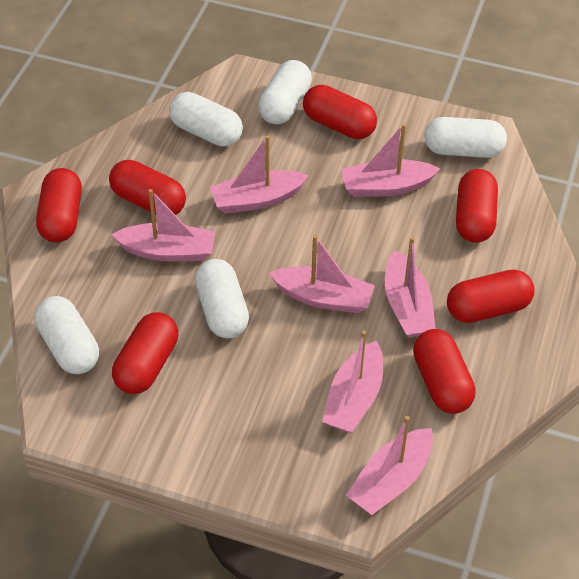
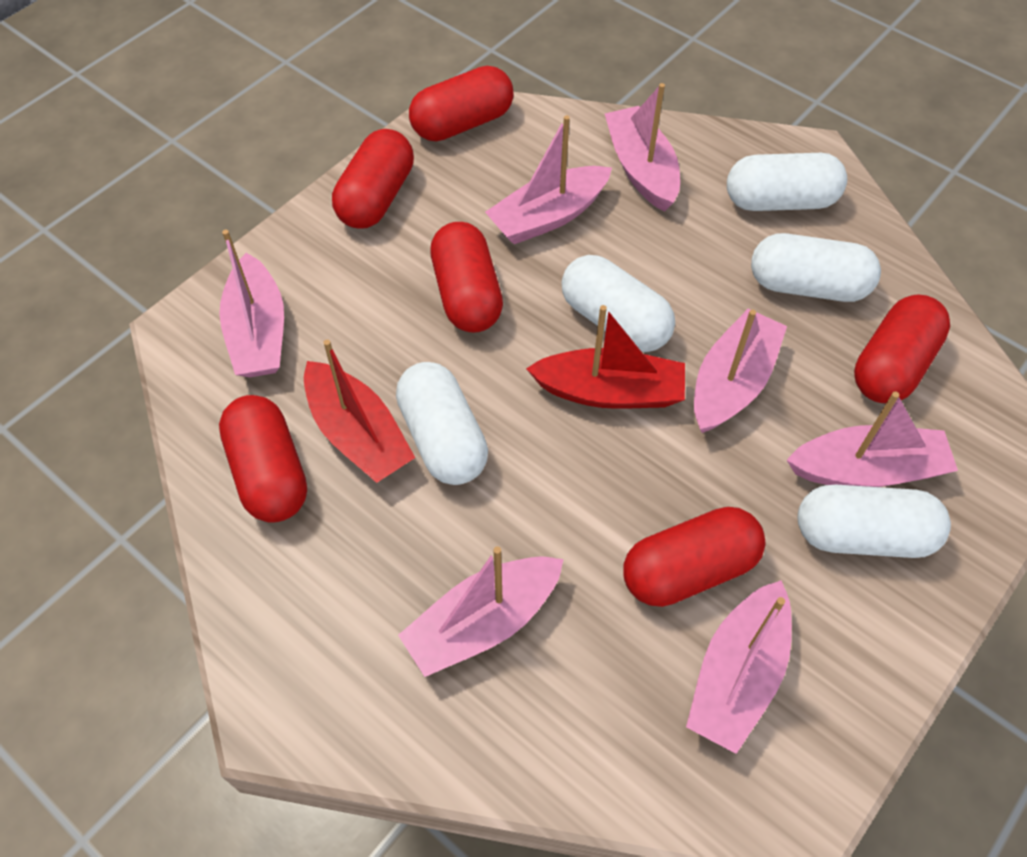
red boat: 0 -> 2
red capsule: 7 -> 6

